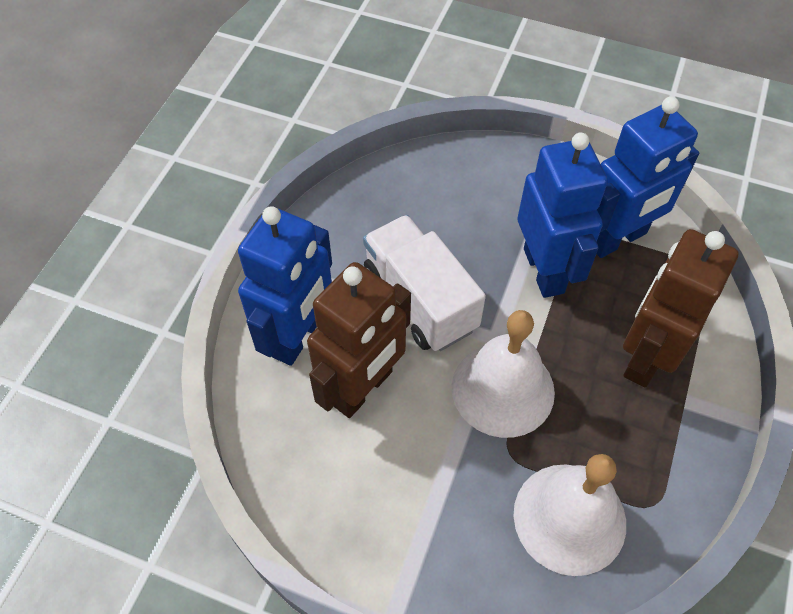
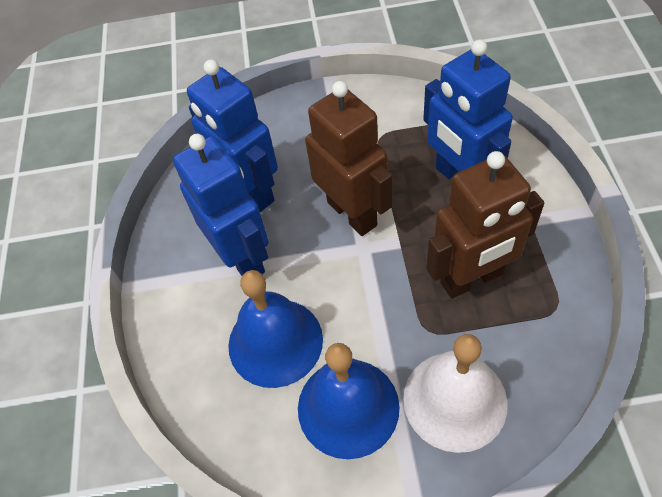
blue bell: 0 -> 2
white bell: 2 -> 1
white truck: 1 -> 0

